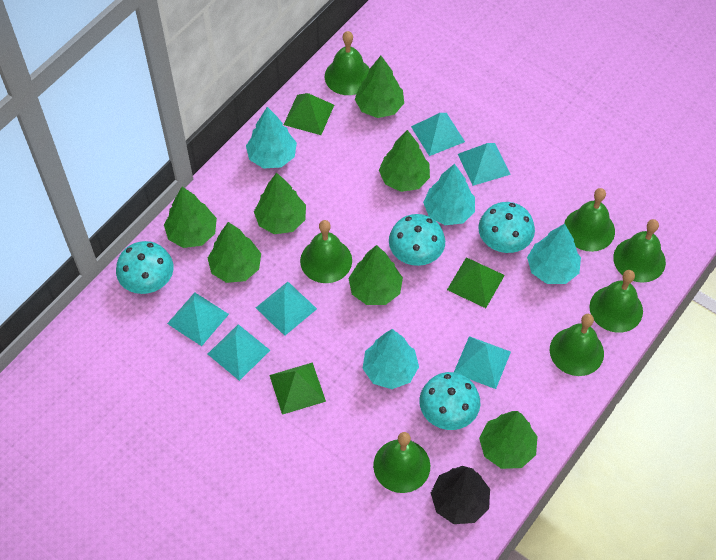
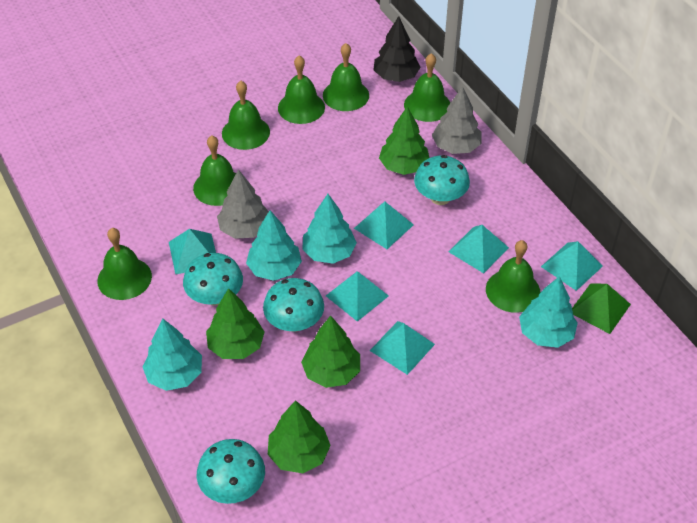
green pyramid: 3 -> 1
green tree: 7 -> 4
grey tree: 0 -> 2

